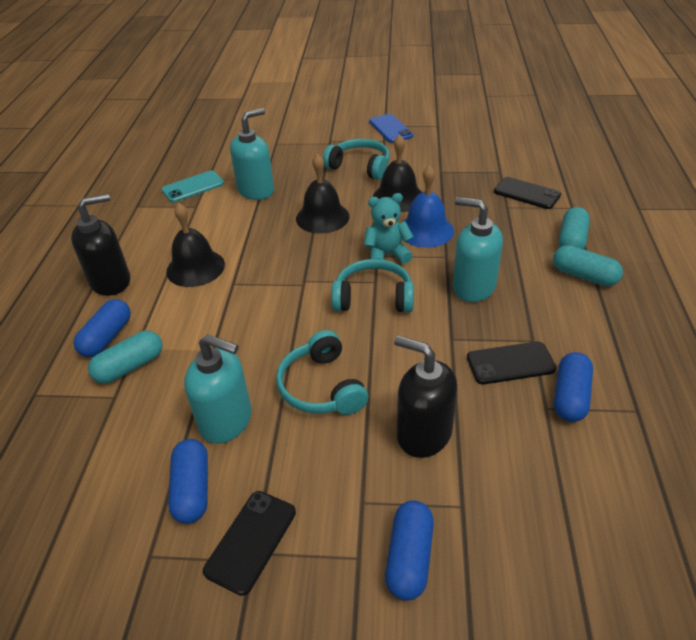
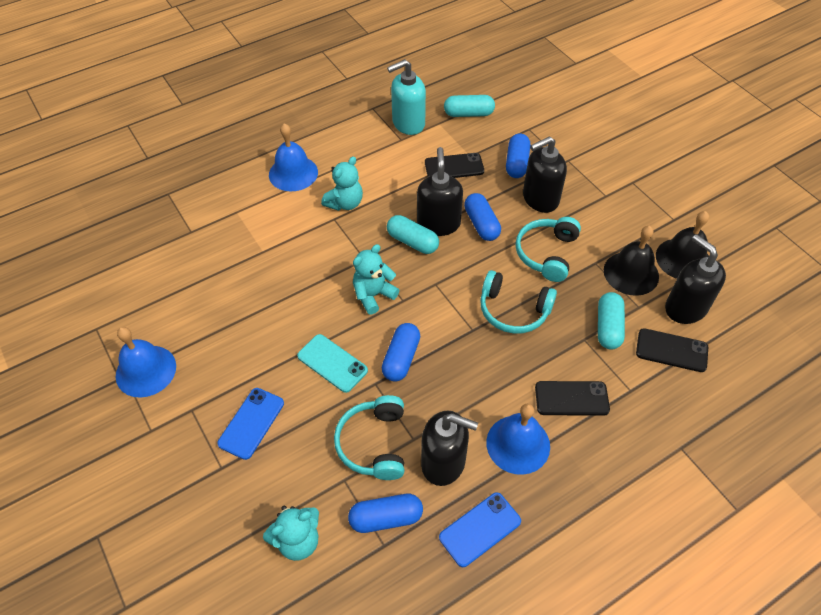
black bell: 3 -> 2
black soap dispenser: 2 -> 4
blue bell: 1 -> 3
blue phone: 1 -> 2
turquoise soap dispenser: 3 -> 1
turquoise teddy bear: 1 -> 3

